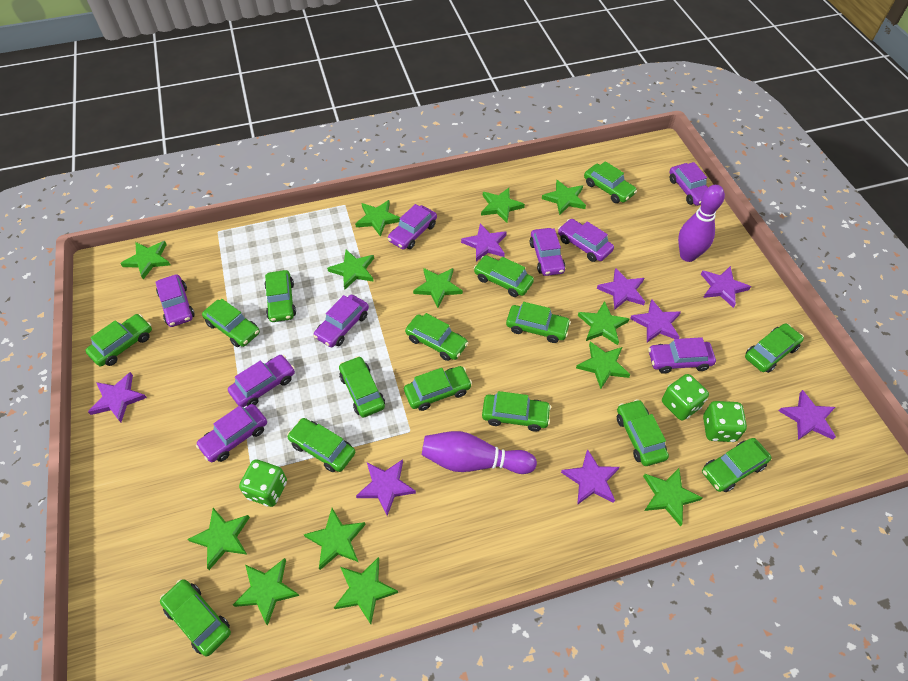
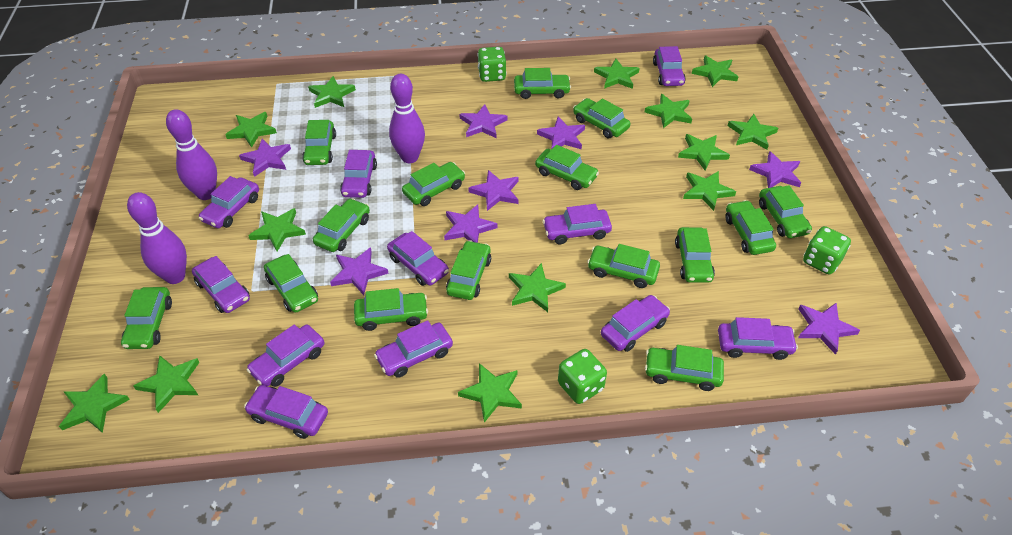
purple bowling pin: 2 -> 3
purple car: 9 -> 11

